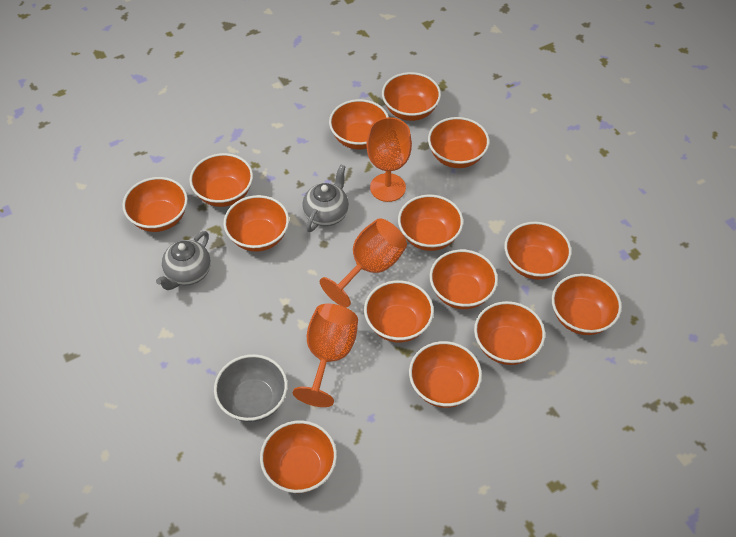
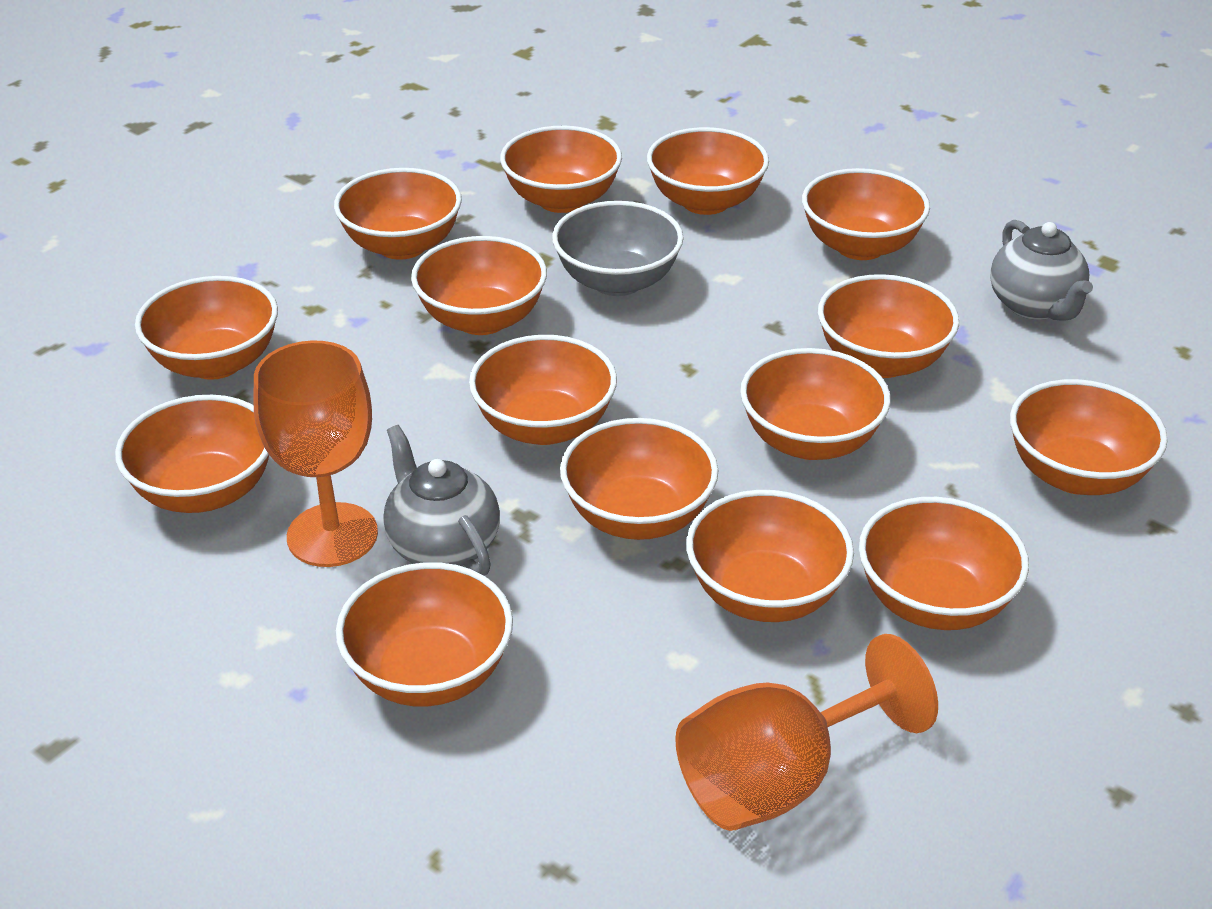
orange bowl: 14 -> 15
orange goblet: 3 -> 2

